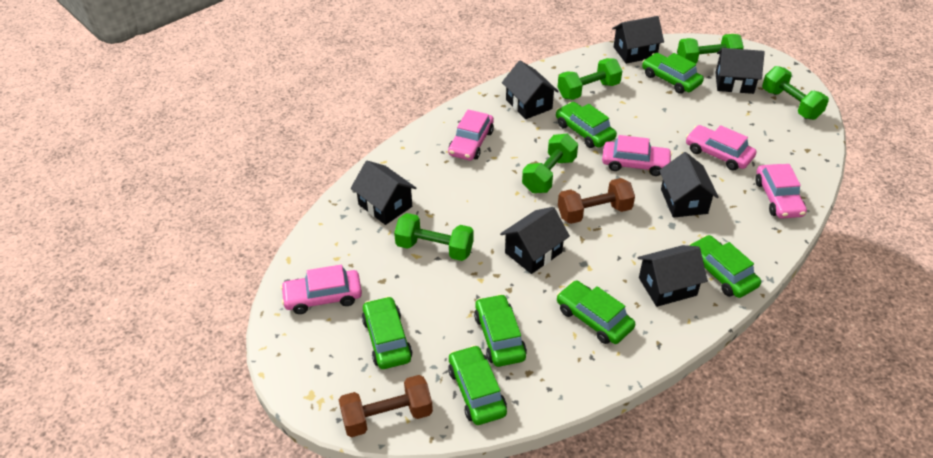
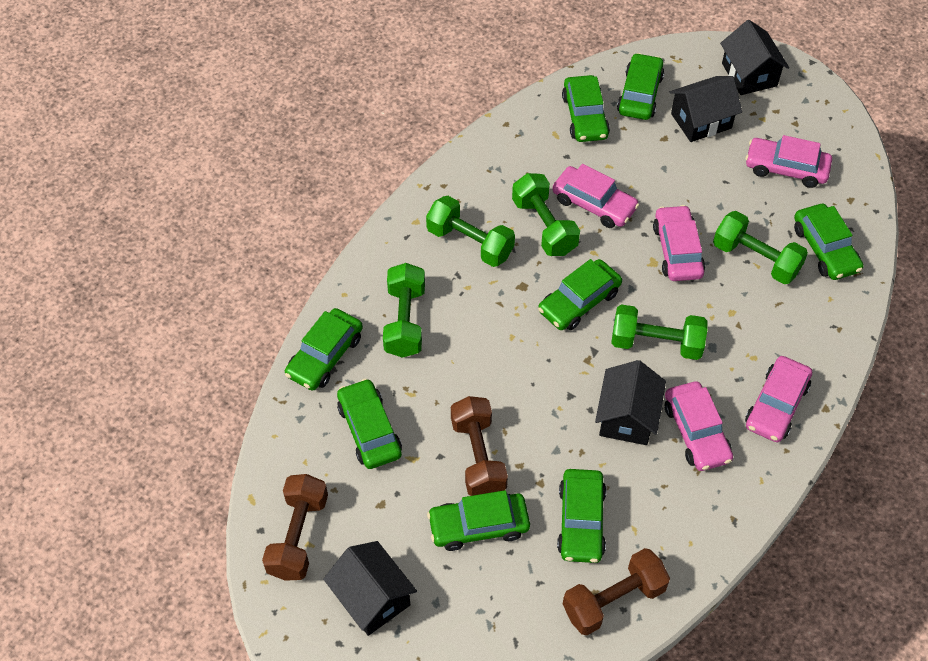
black house: 7 -> 4
brown dumbbell: 2 -> 3
green car: 7 -> 8

